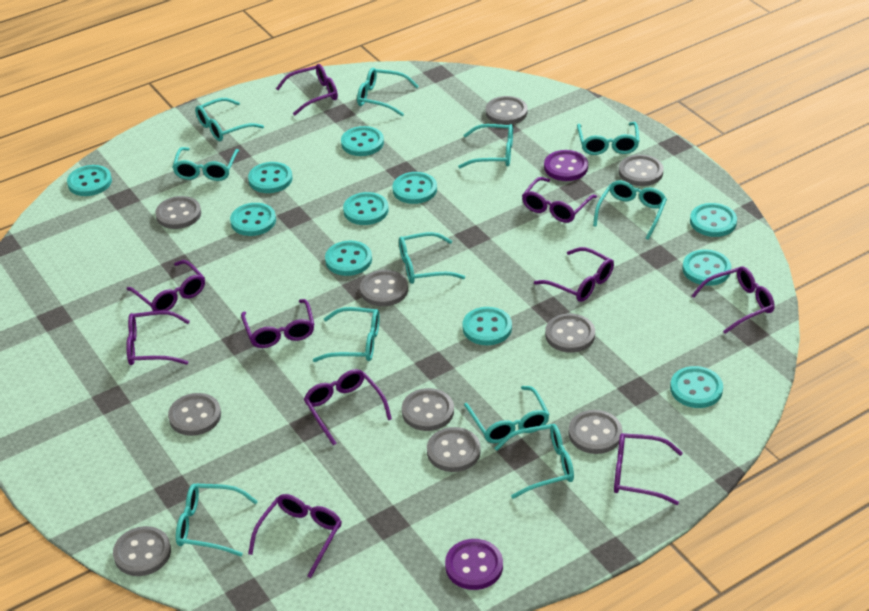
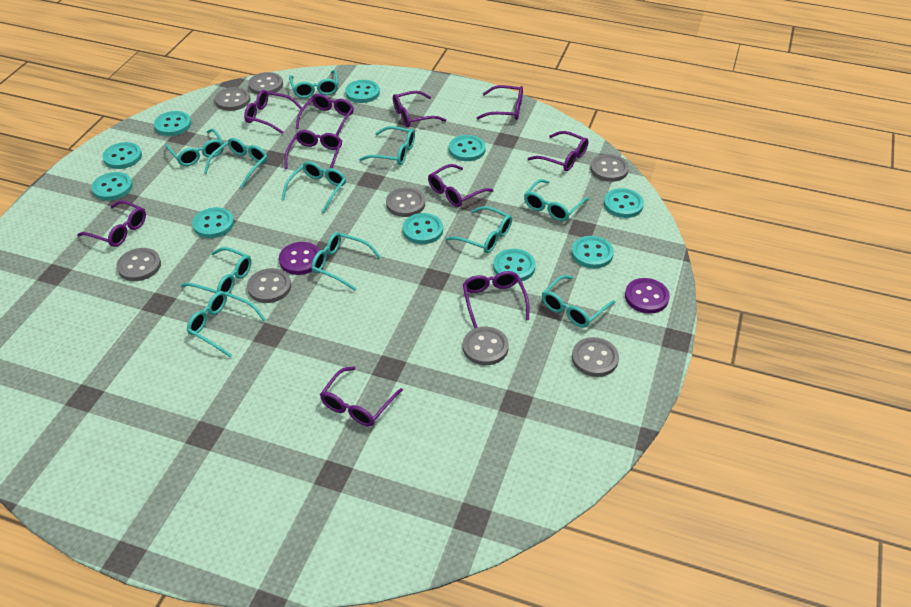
grey button: 10 -> 8
turquoise button: 11 -> 10

